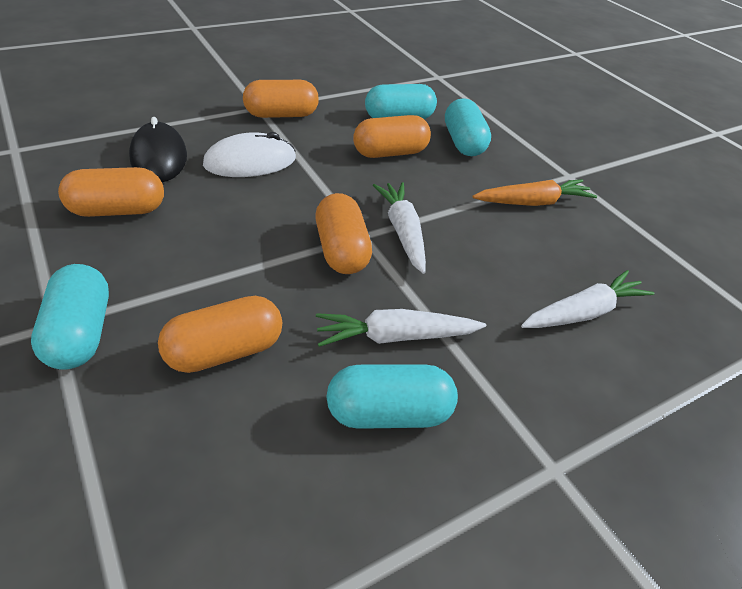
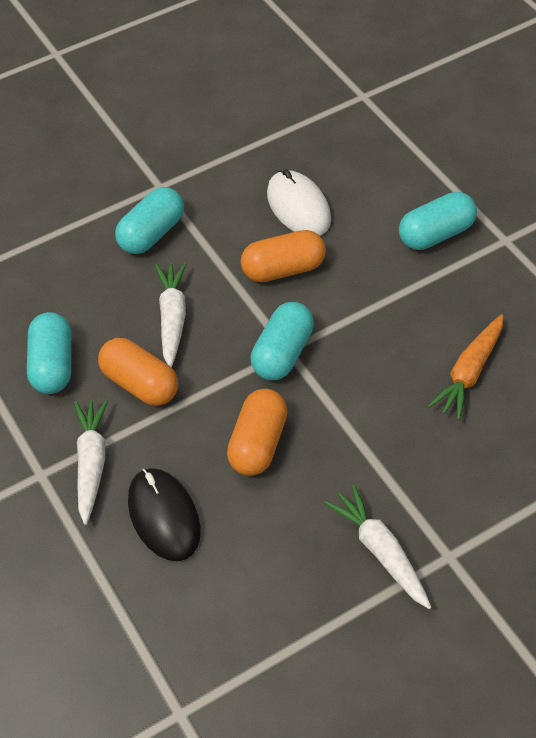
orange capsule: 5 -> 3

